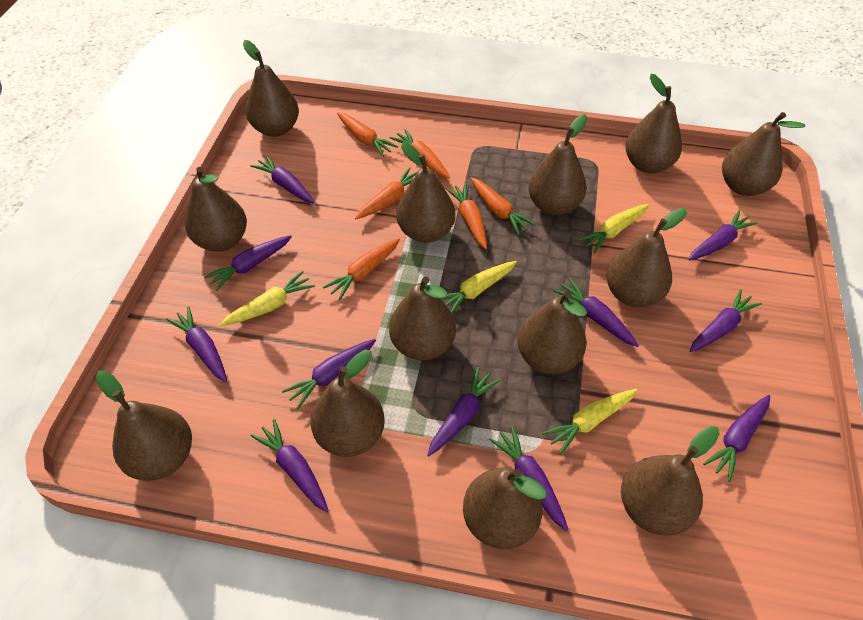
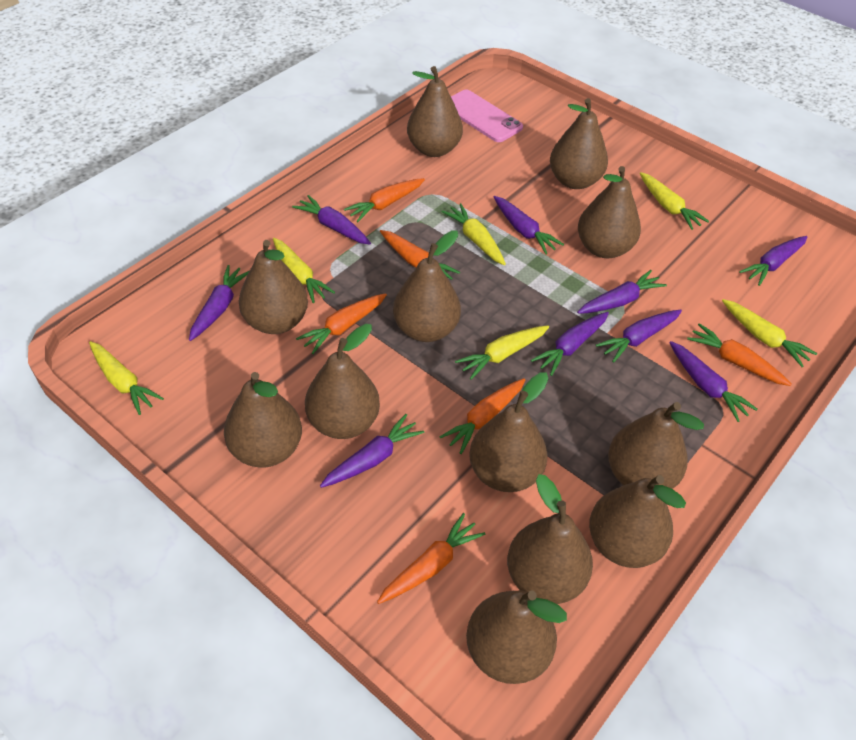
brown pear: 13 -> 12
pink phone: 0 -> 1
purple carrot: 11 -> 9
yellow carrot: 4 -> 6

